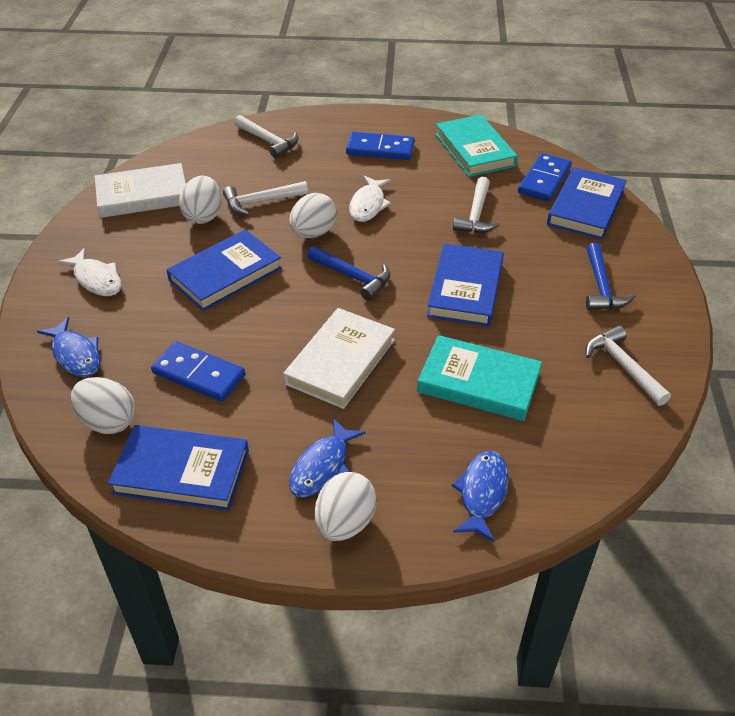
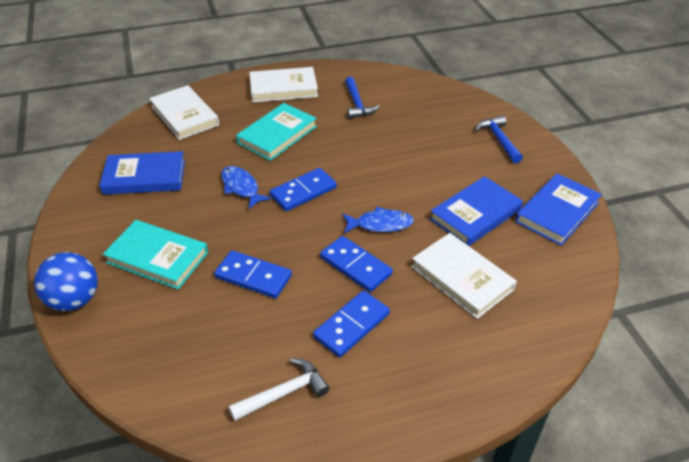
blue ball: 0 -> 1
blue book: 4 -> 3
blue domino: 3 -> 4
blue fish: 3 -> 2
white book: 2 -> 3
white egg: 4 -> 0
white fish: 2 -> 0
white hammer: 4 -> 1

